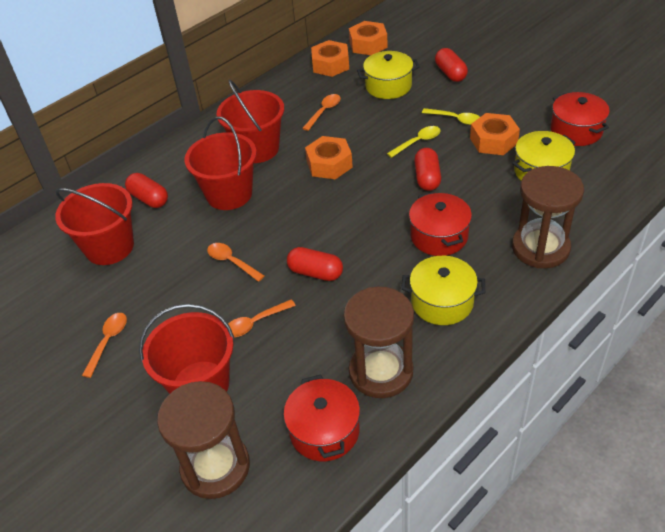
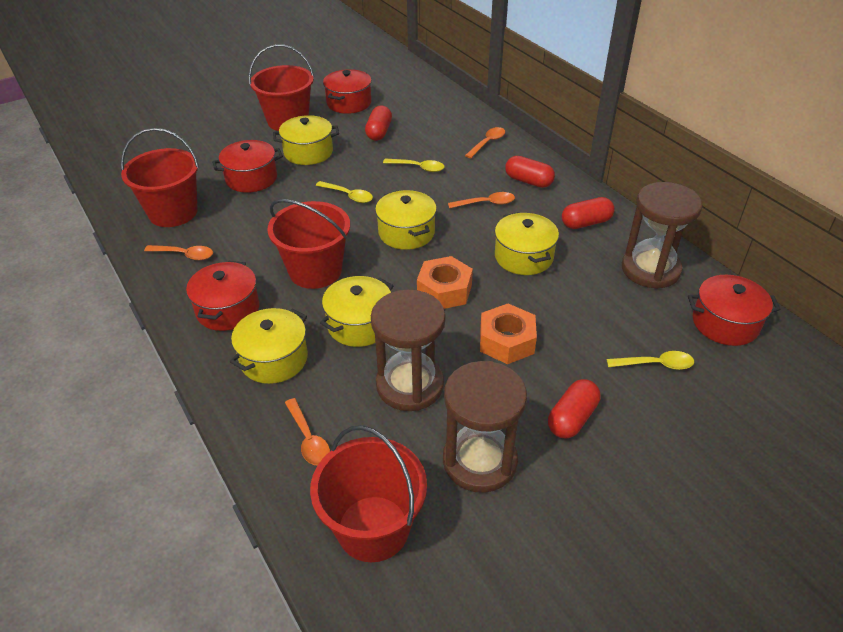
orange nut: 4 -> 2
red pot: 3 -> 4
yellow pot: 3 -> 5
yellow spoon: 2 -> 3

